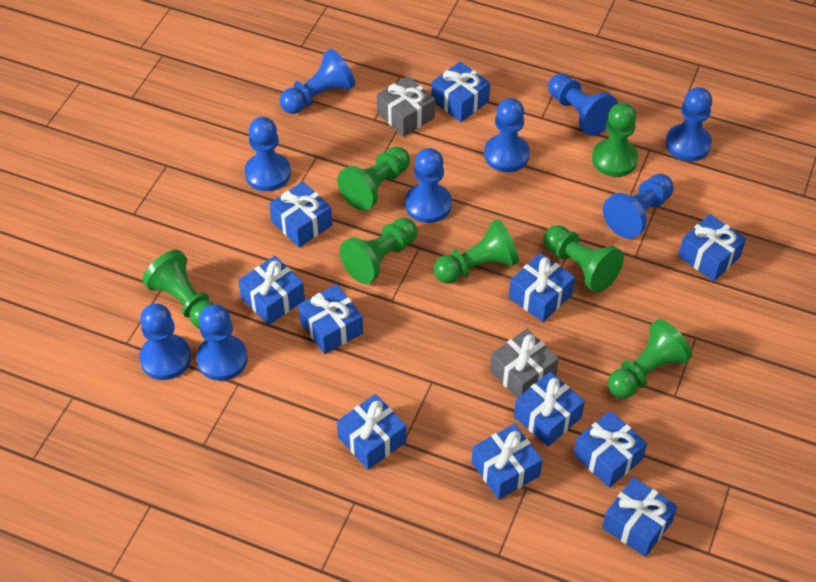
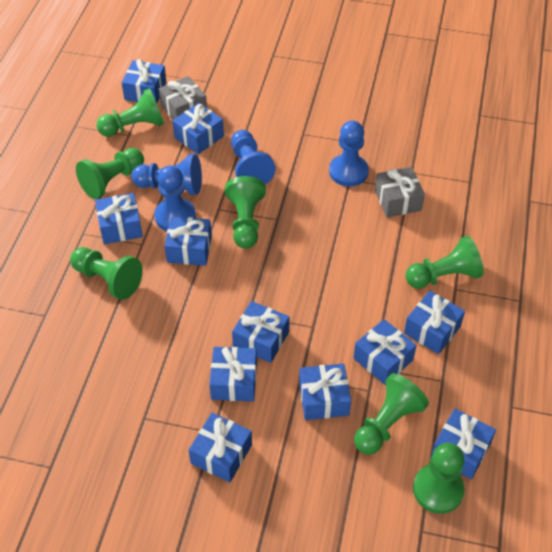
blue pawn: 9 -> 4

